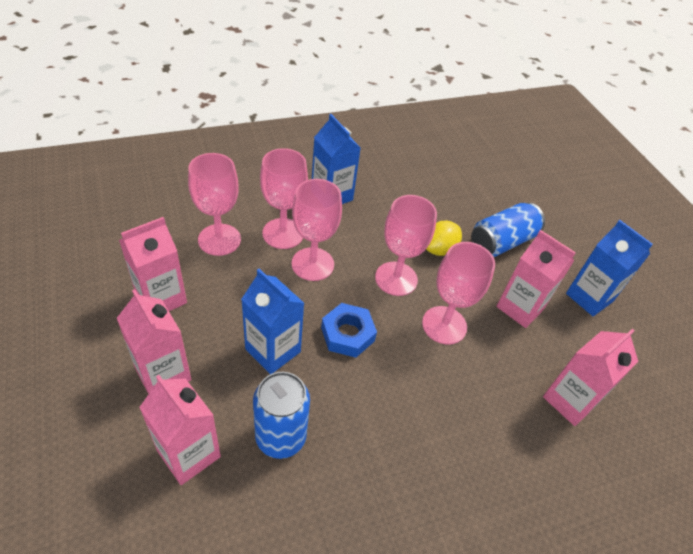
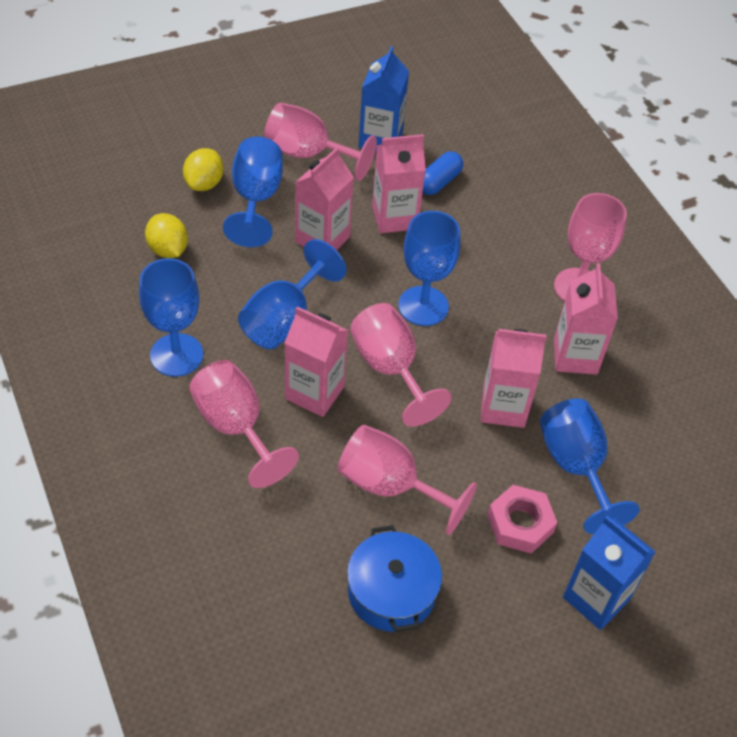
blue can: 2 -> 0
blue capsule: 0 -> 1
blue carton: 3 -> 2
blue goblet: 0 -> 5
blue nut: 1 -> 0
blue pot: 0 -> 1
pink nut: 0 -> 1
yellow lemon: 1 -> 2

